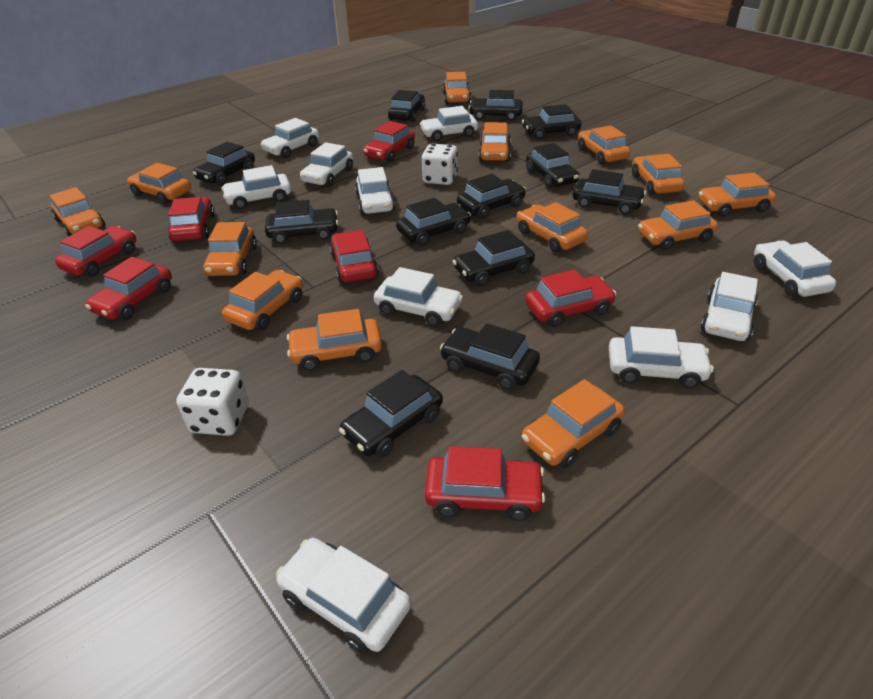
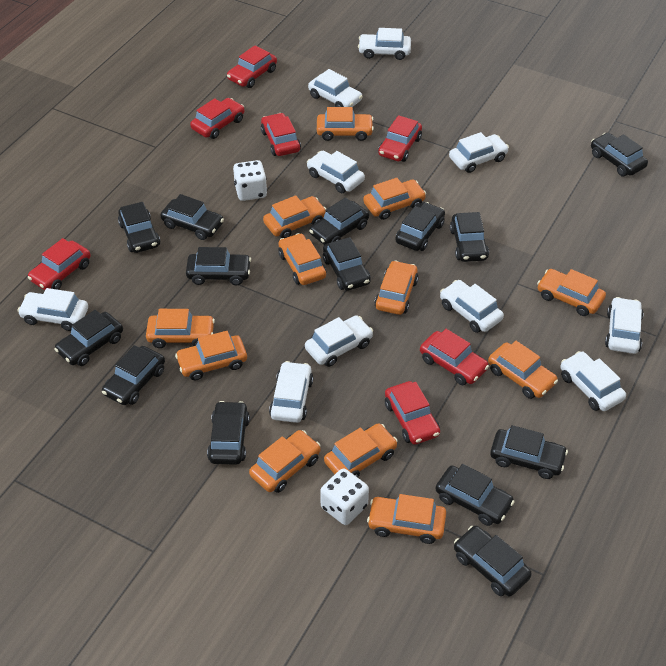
black car: 12 -> 14
orange car: 13 -> 12

